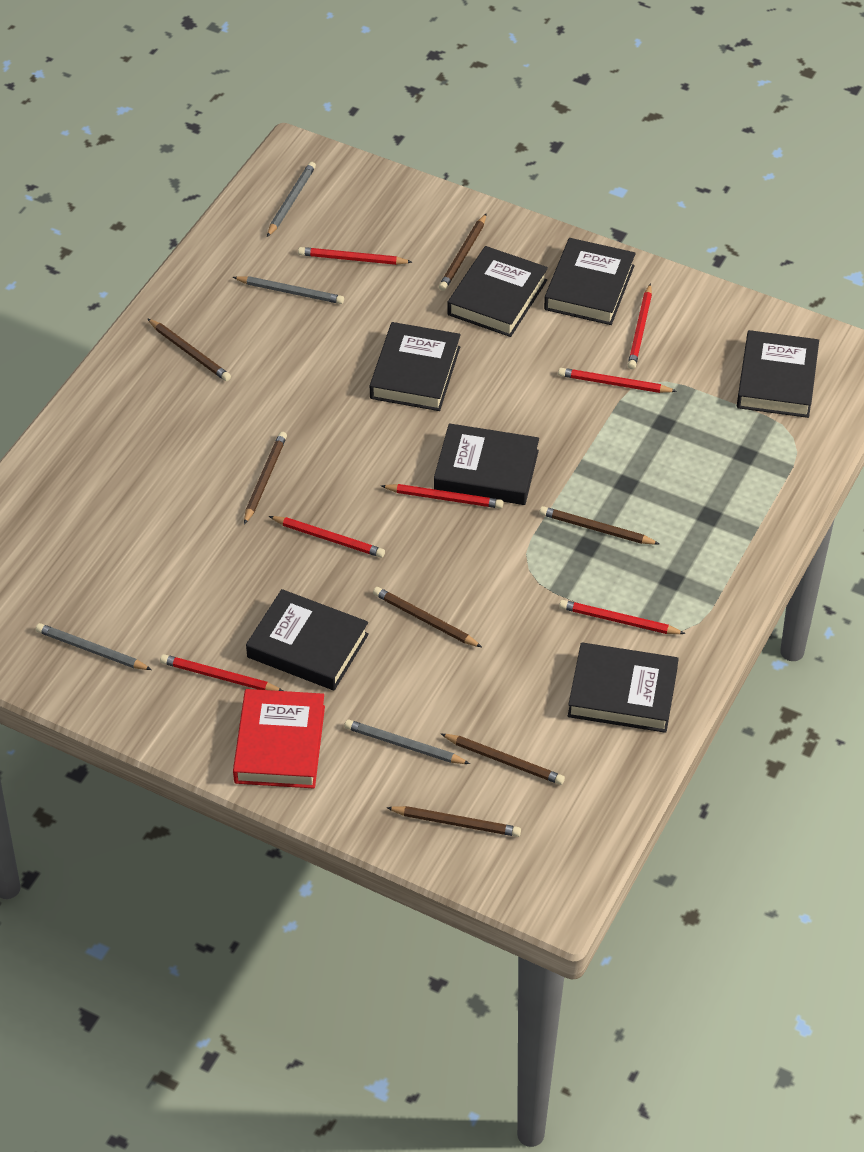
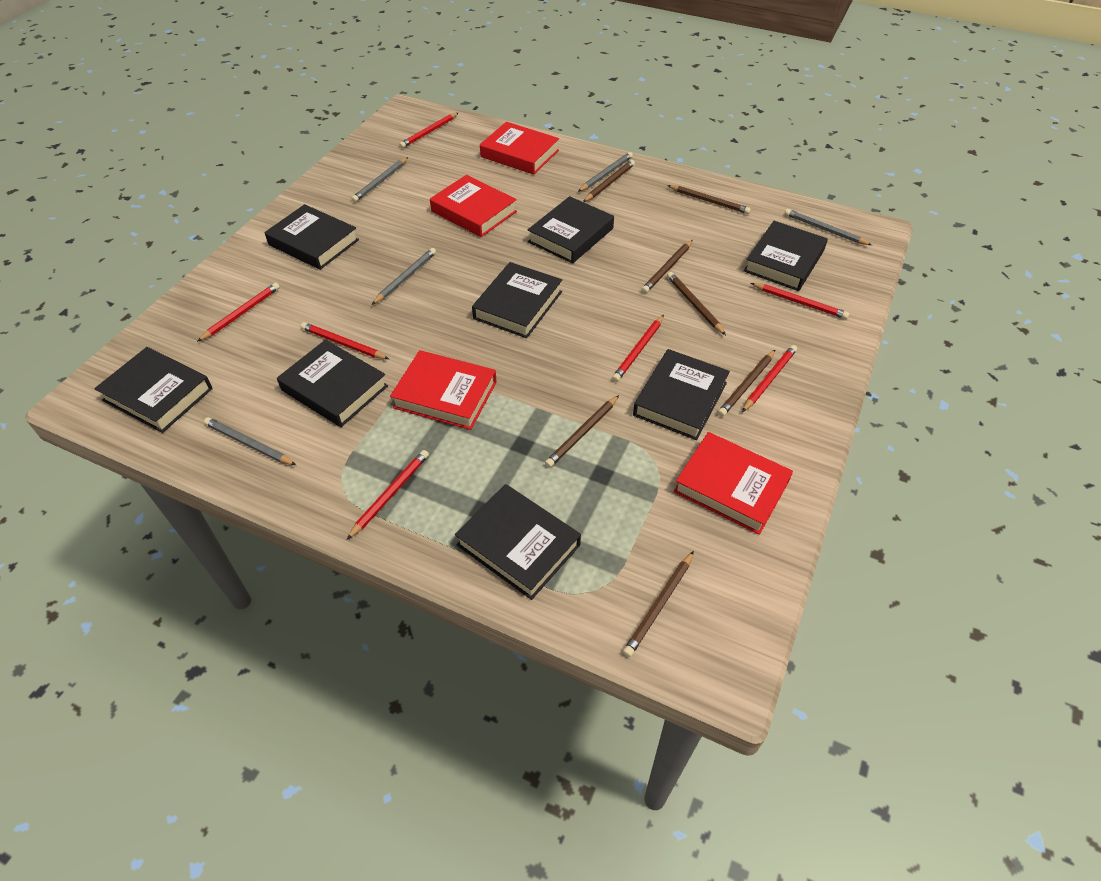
black book: 7 -> 8
grey pencil: 4 -> 5
red book: 1 -> 4

